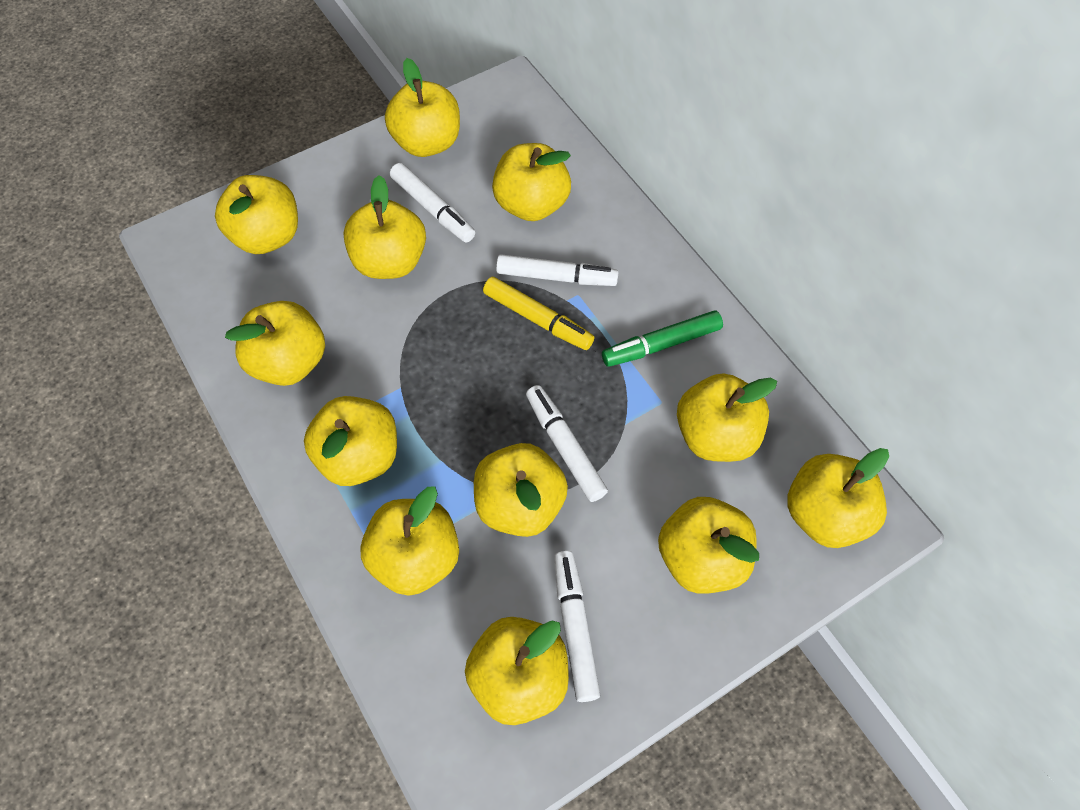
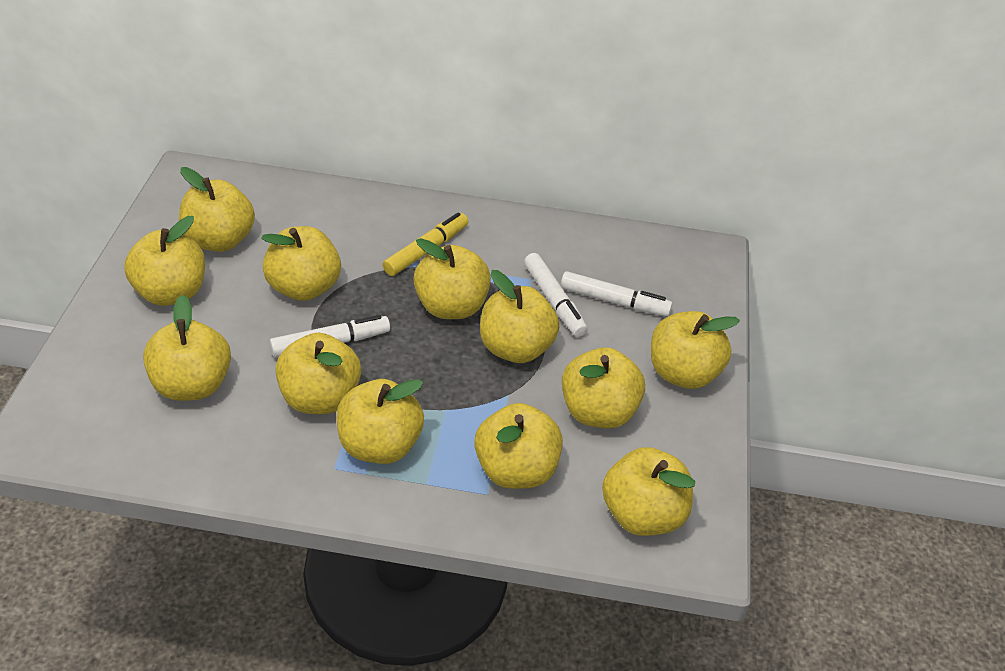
green marker: 1 -> 0
white marker: 4 -> 3

